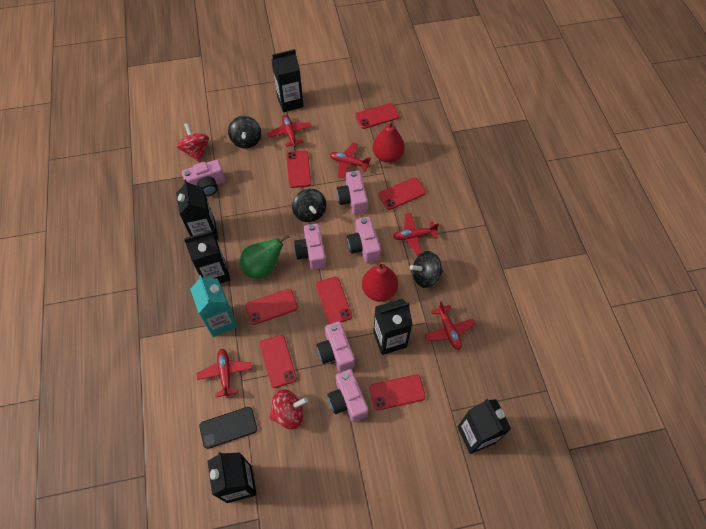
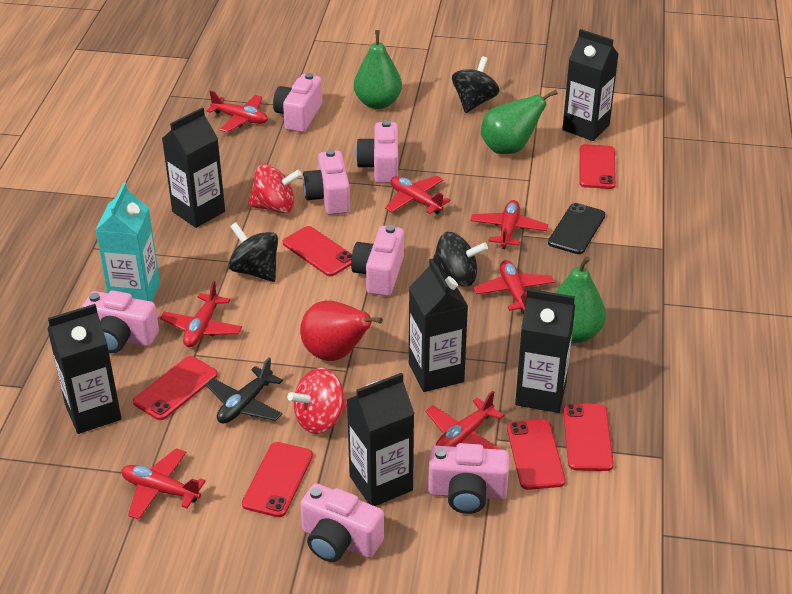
black plane: 0 -> 1
green pear: 1 -> 3
pink camera: 6 -> 7
red pear: 2 -> 1
red phone: 7 -> 6
red plane: 5 -> 7

